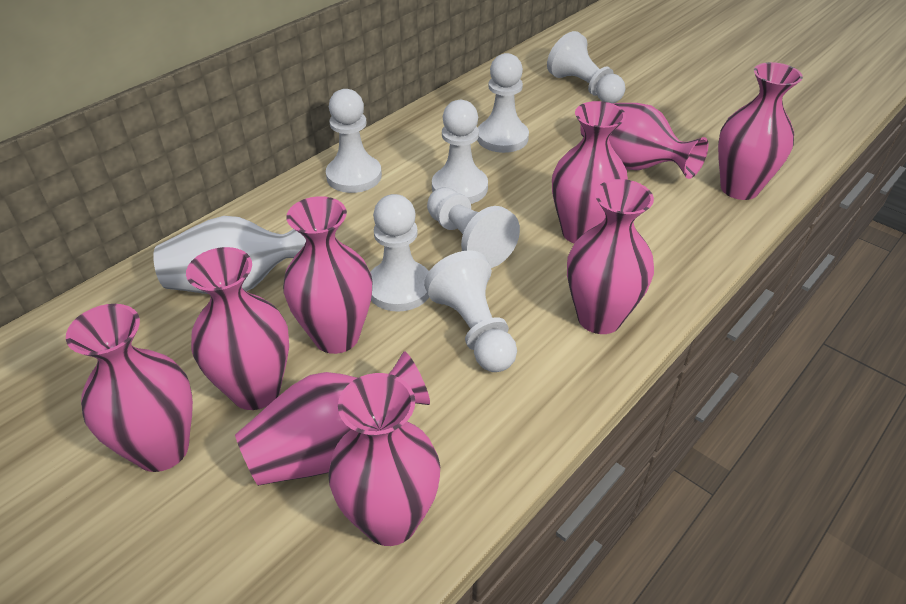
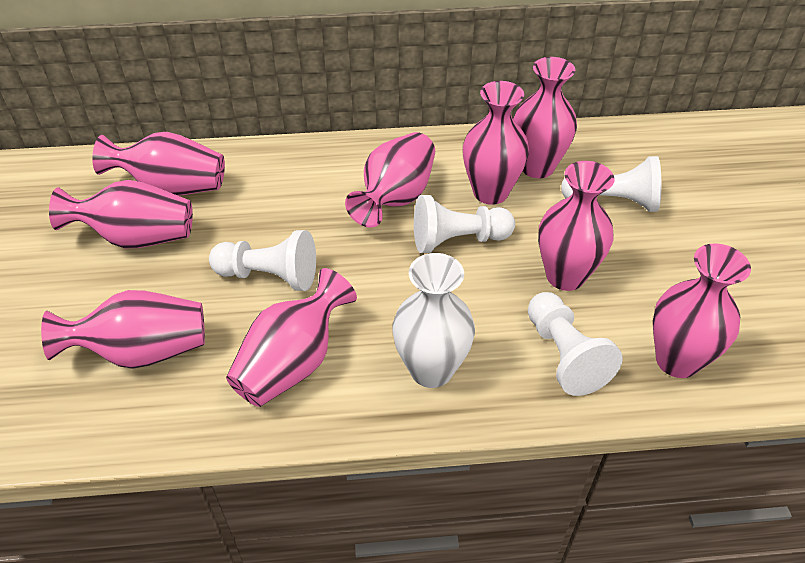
white pawn: 7 -> 4

